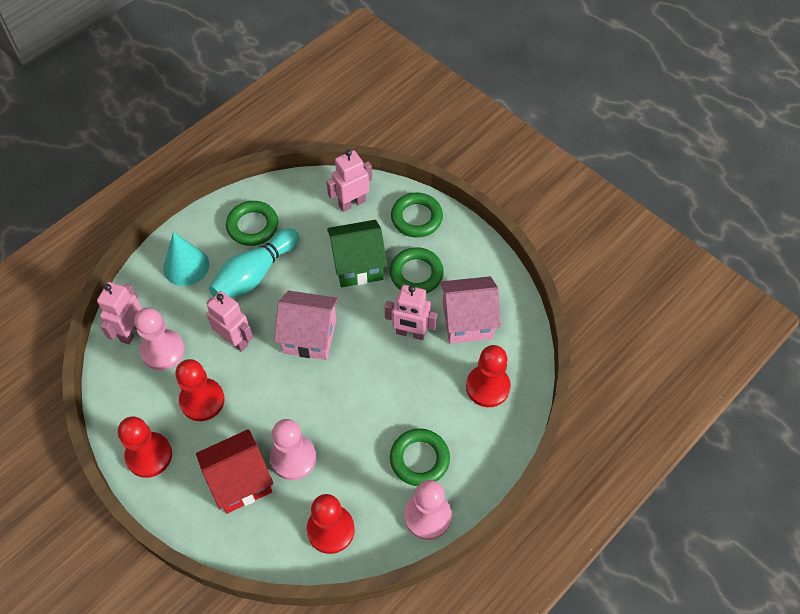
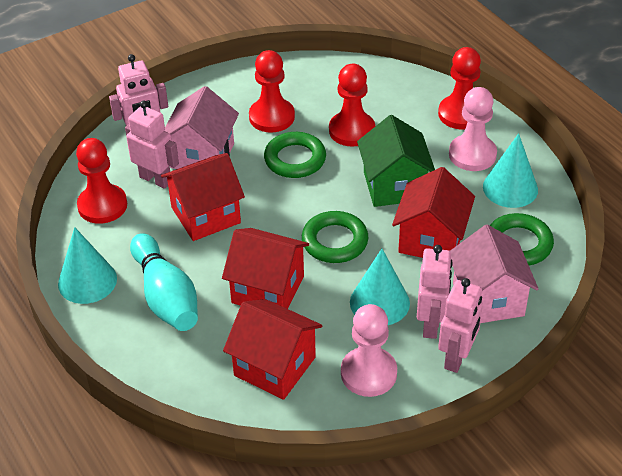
green ring: 4 -> 3
pink pawn: 3 -> 2
red house: 1 -> 4
turquoise cone: 1 -> 3

